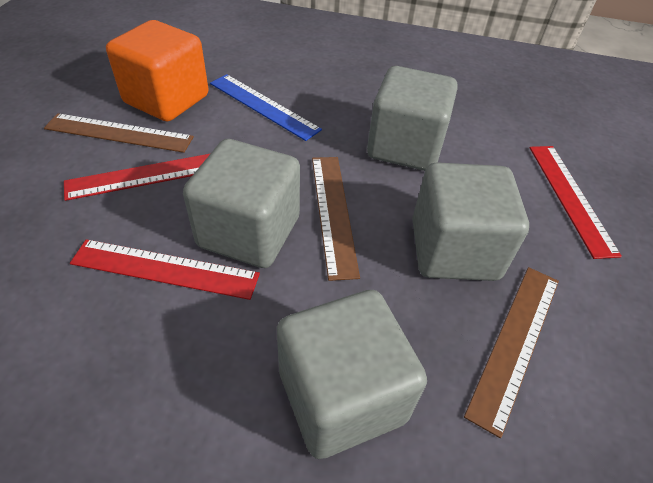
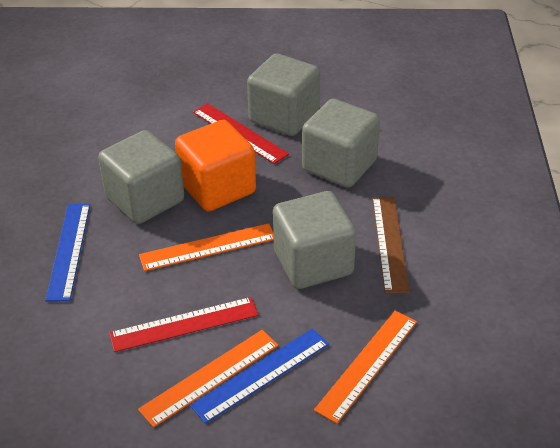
blue ruler: 1 -> 2
brown ruler: 3 -> 1
orange ruler: 0 -> 3
red ruler: 3 -> 2

